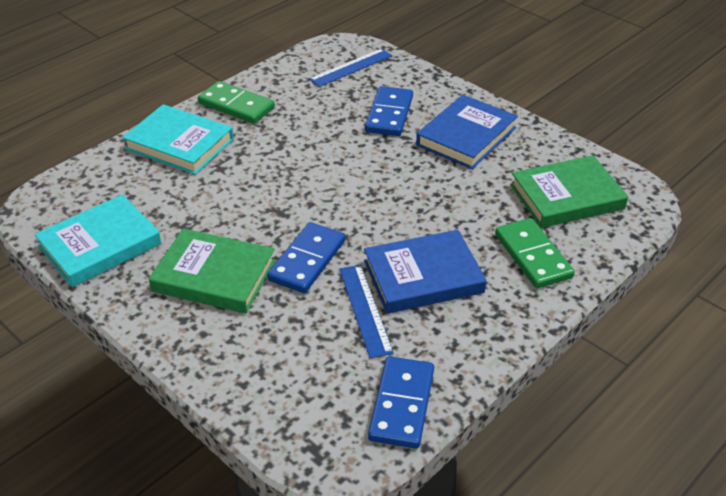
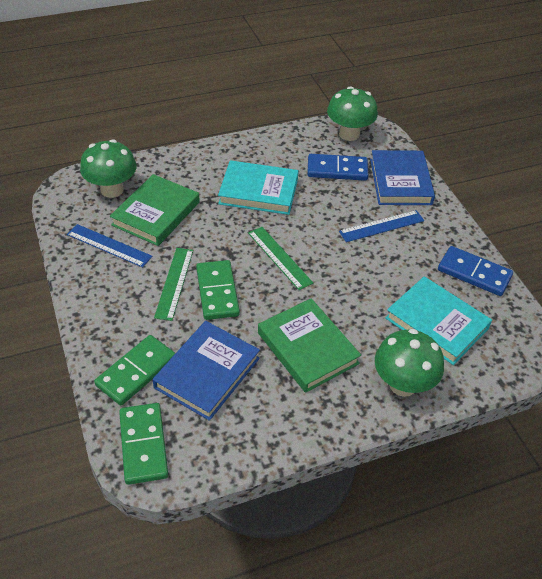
blue domino: 3 -> 2
green domino: 2 -> 3
green mushroom: 0 -> 3
green ruler: 0 -> 2

